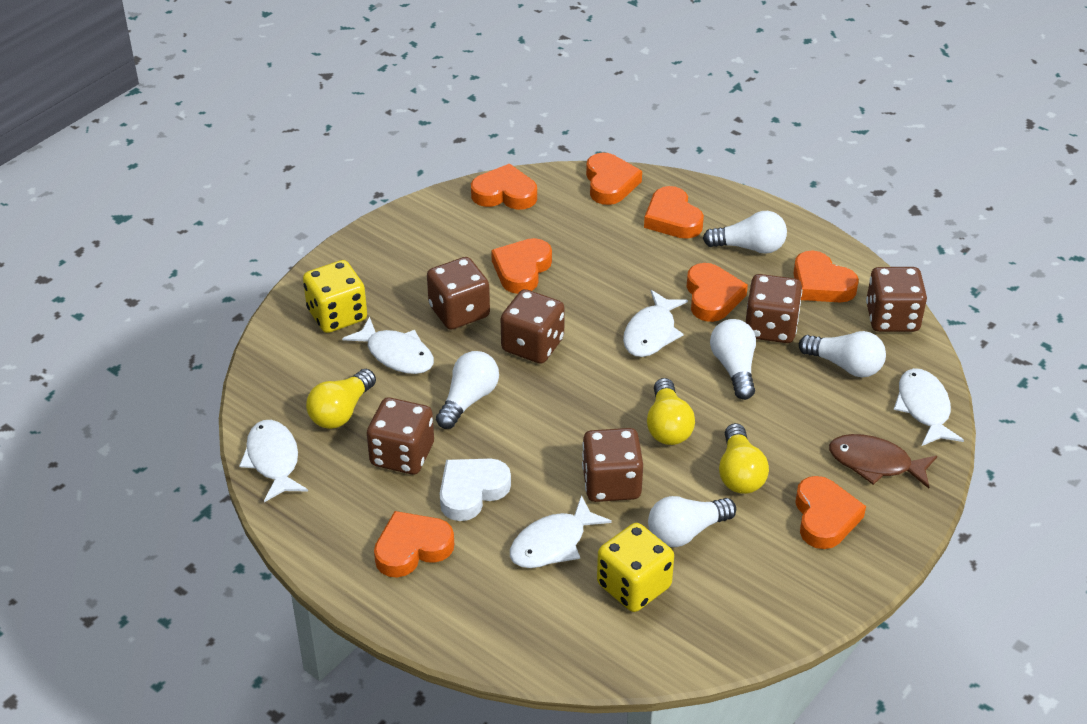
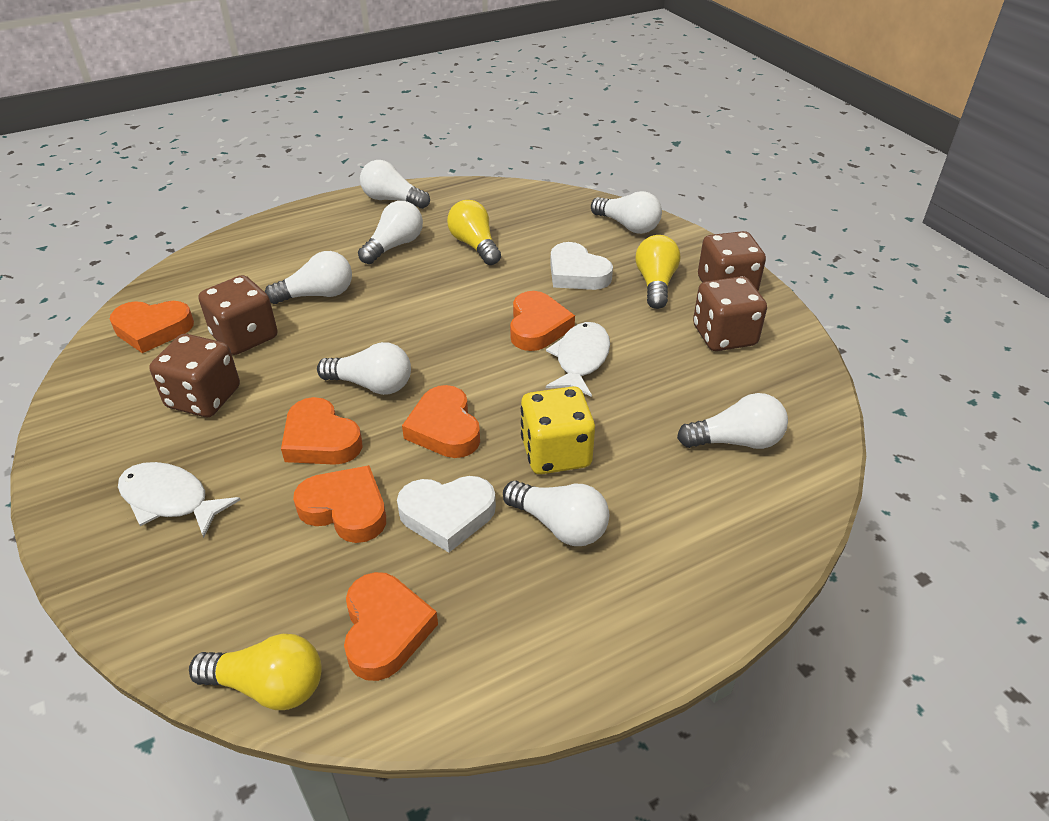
brown dice: 6 -> 4
brown fish: 1 -> 0
orange heart: 8 -> 6
white fish: 5 -> 2
white heart: 1 -> 2
white light bulb: 5 -> 7
yellow dice: 2 -> 1

